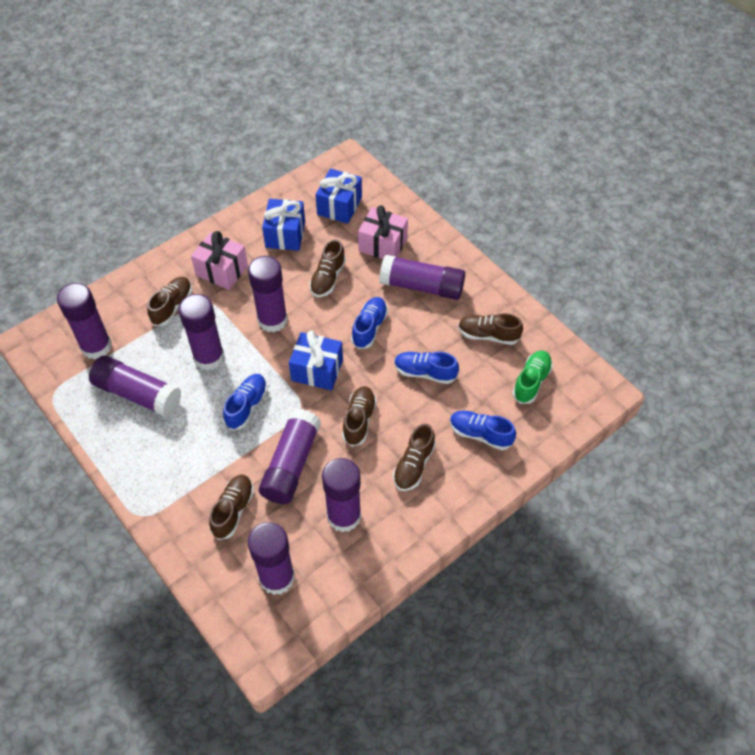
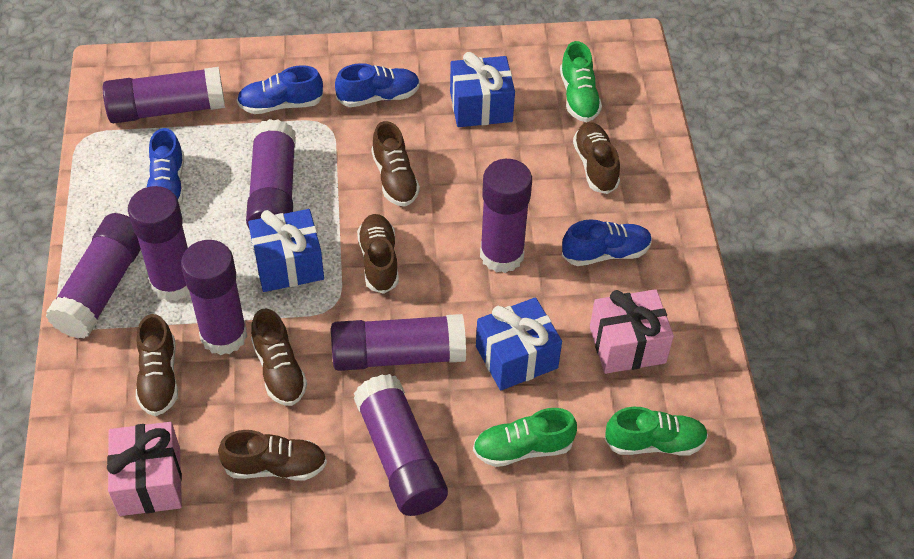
green shoe: 1 -> 3

